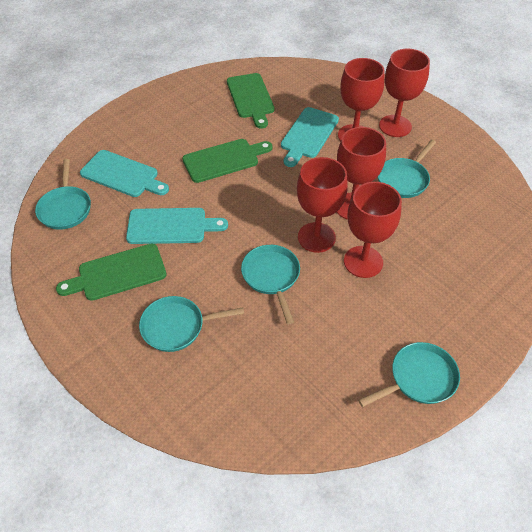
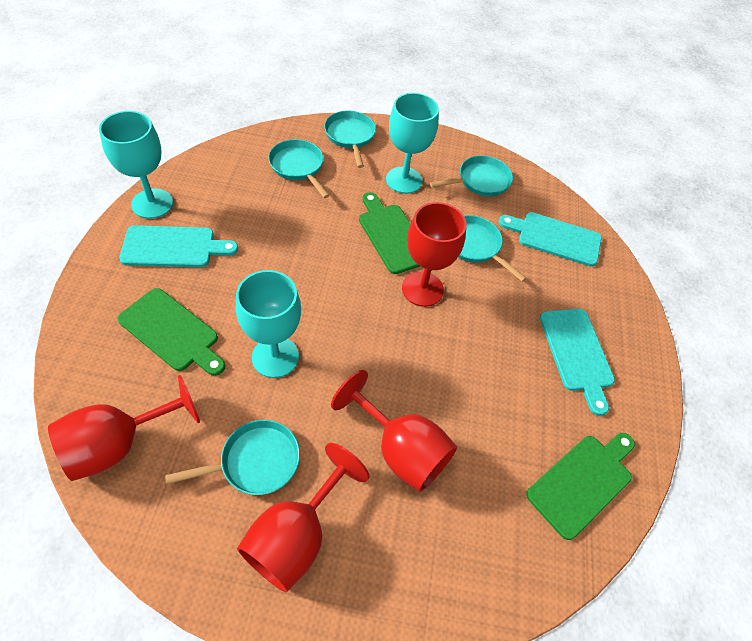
red goblet: 5 -> 4
turquoise goblet: 0 -> 3

